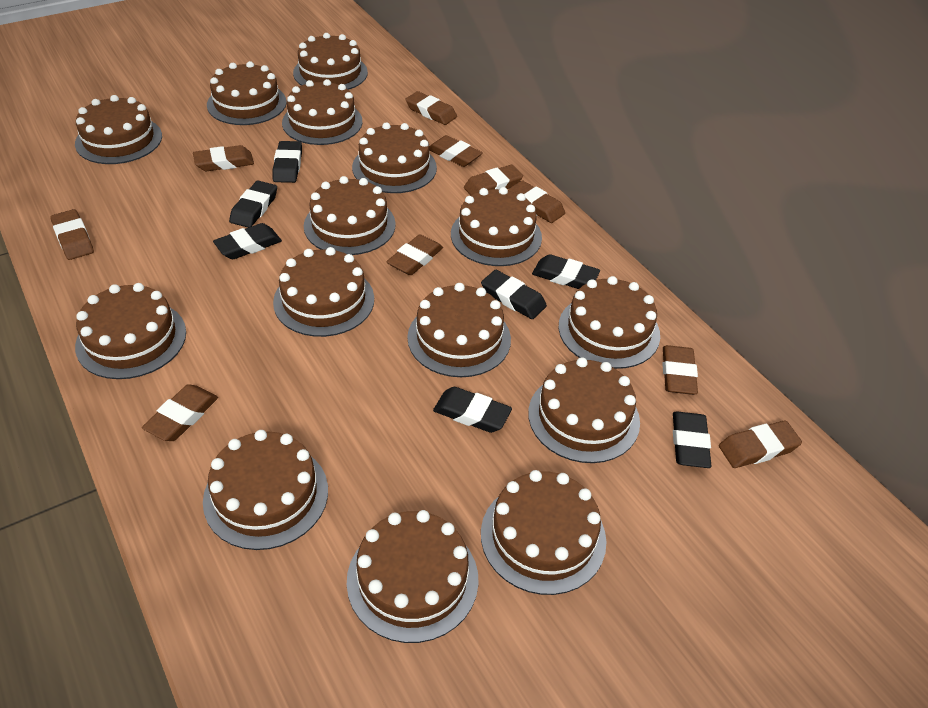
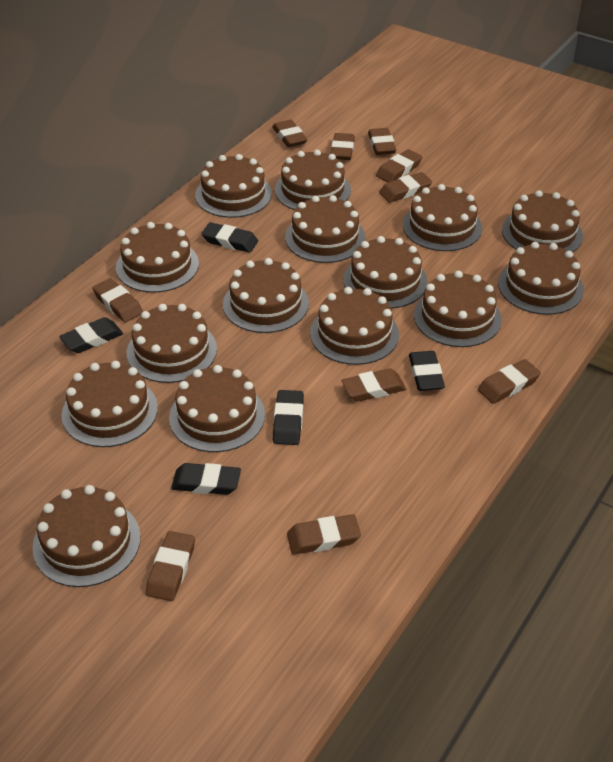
black eraser: 7 -> 5

